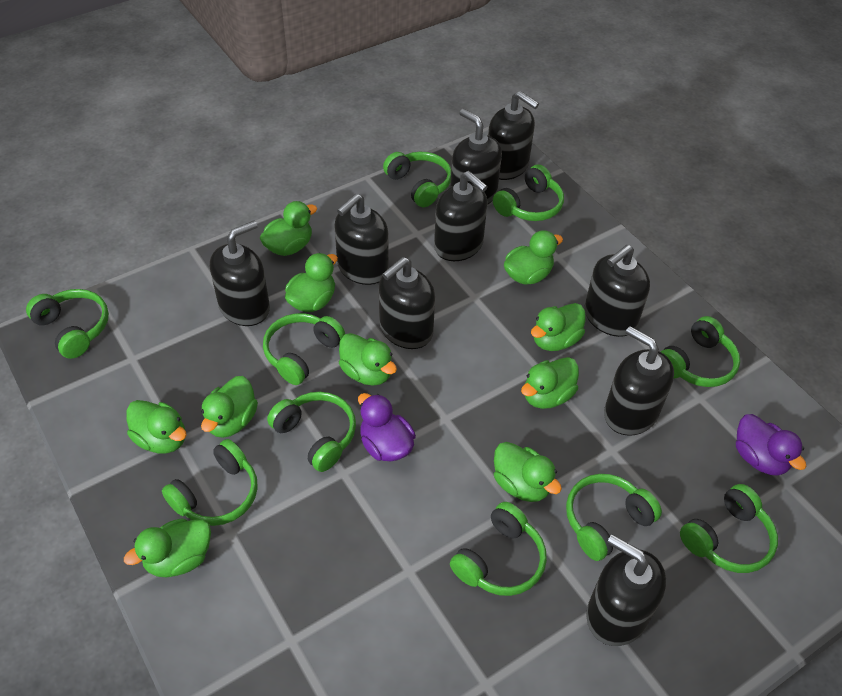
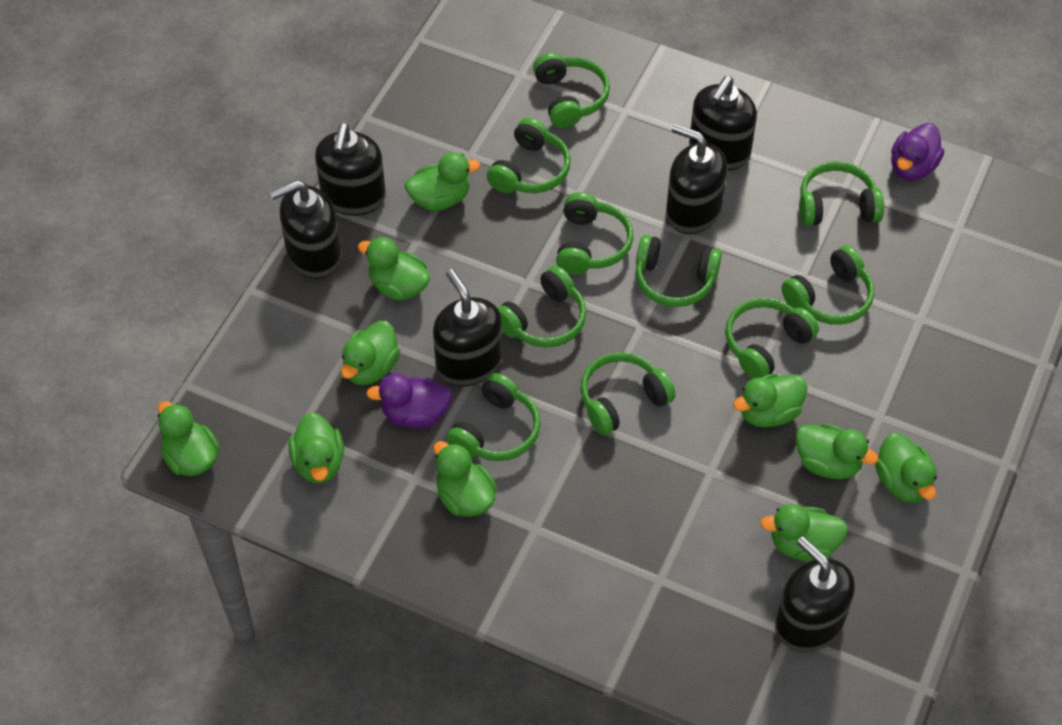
black soap dispenser: 9 -> 6

